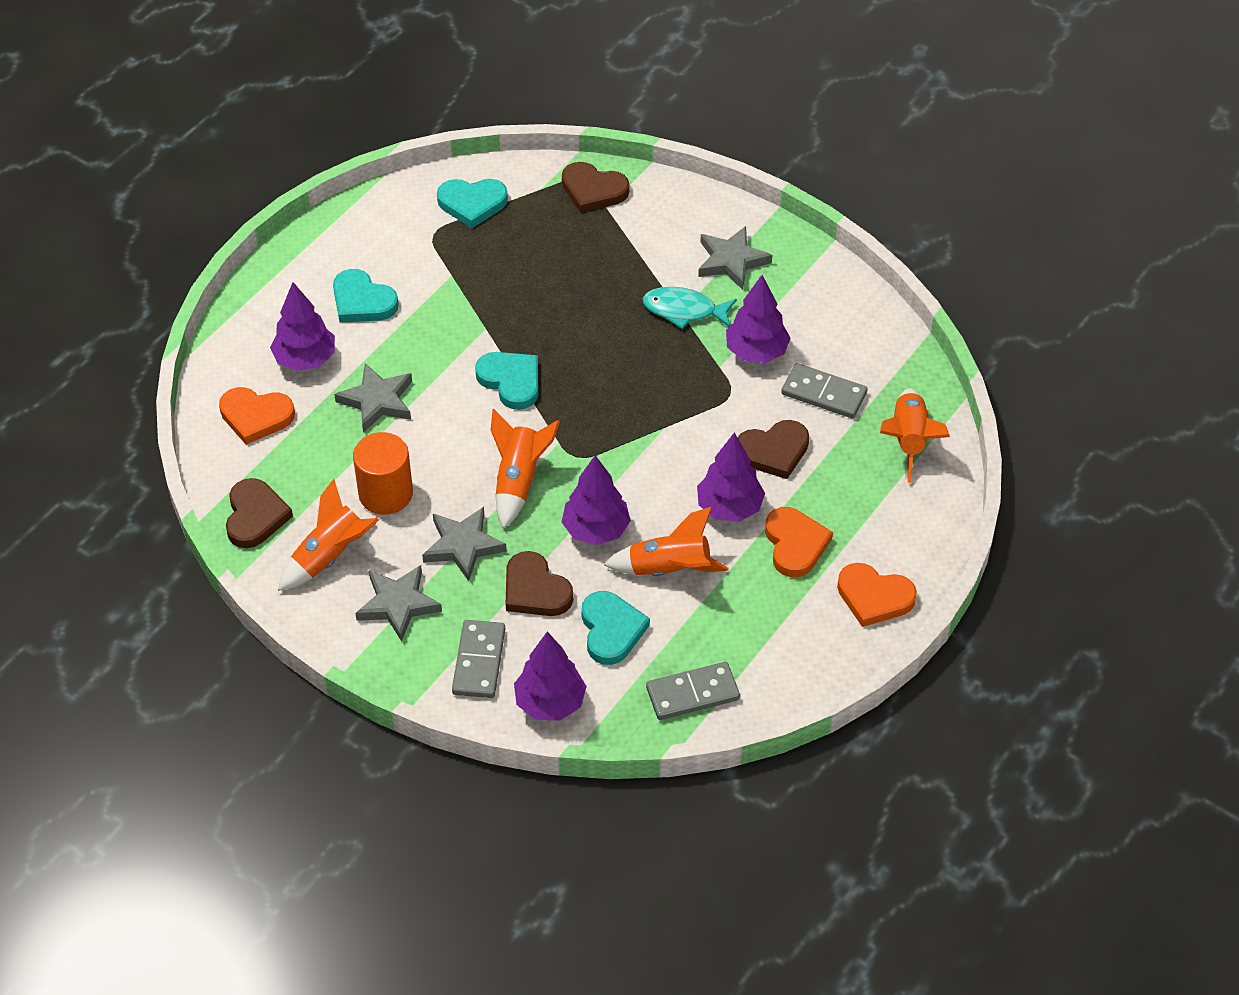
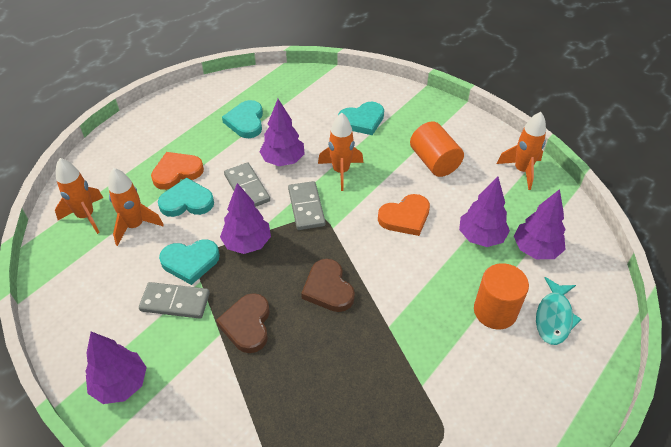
brown heart: 4 -> 2
grey star: 4 -> 0
orange cylinder: 1 -> 2
orange heart: 3 -> 2

